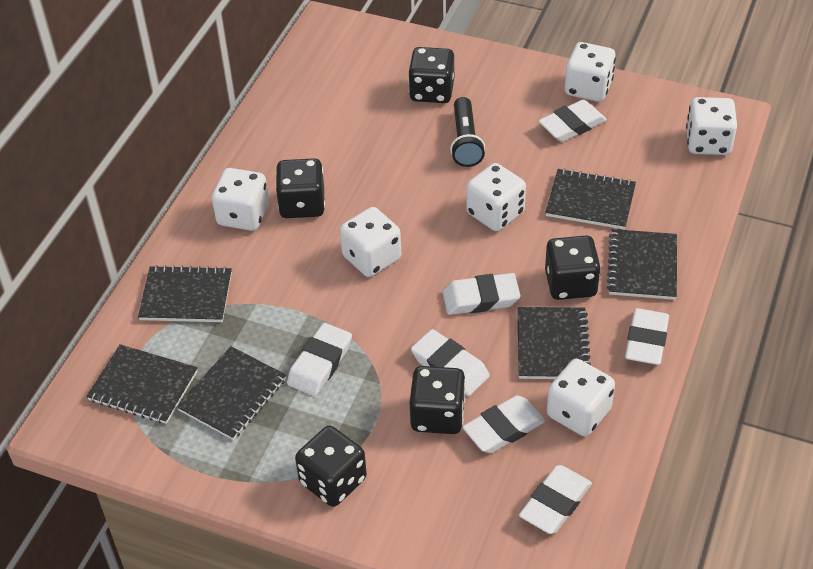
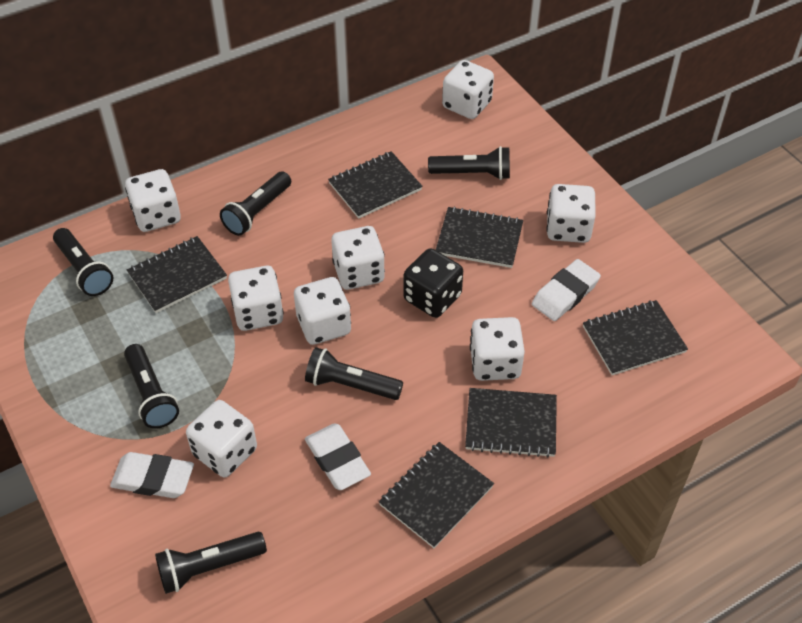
black dice: 5 -> 1
black flashlight: 1 -> 6
white dice: 6 -> 8
white eraser: 7 -> 3

